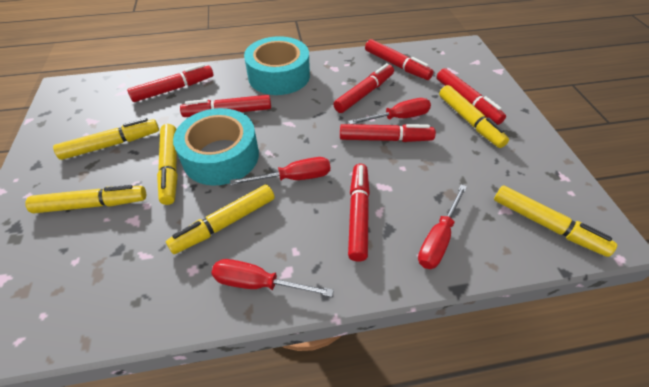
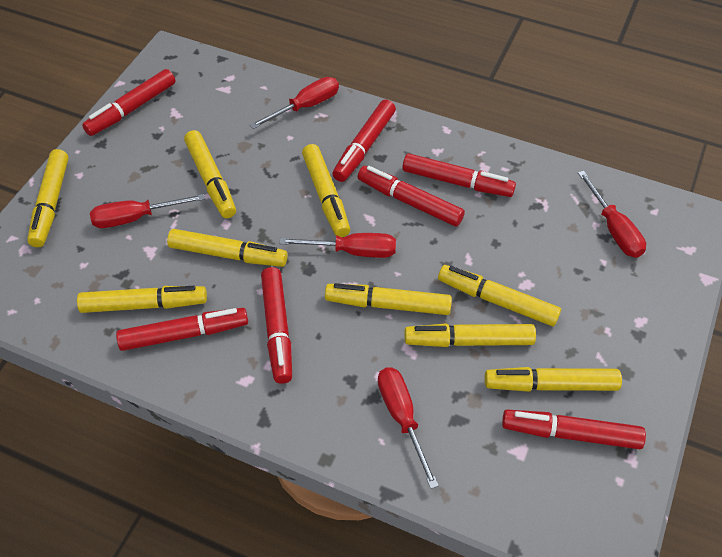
red screwdriver: 4 -> 5
turquoise tape: 2 -> 0
yellow marker: 6 -> 9

